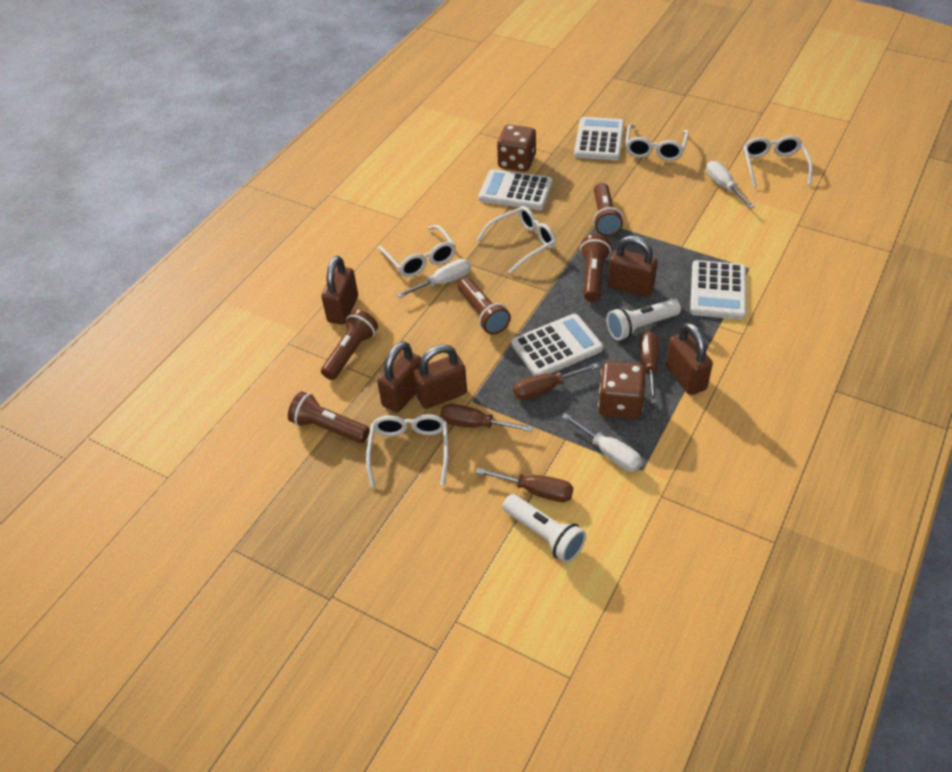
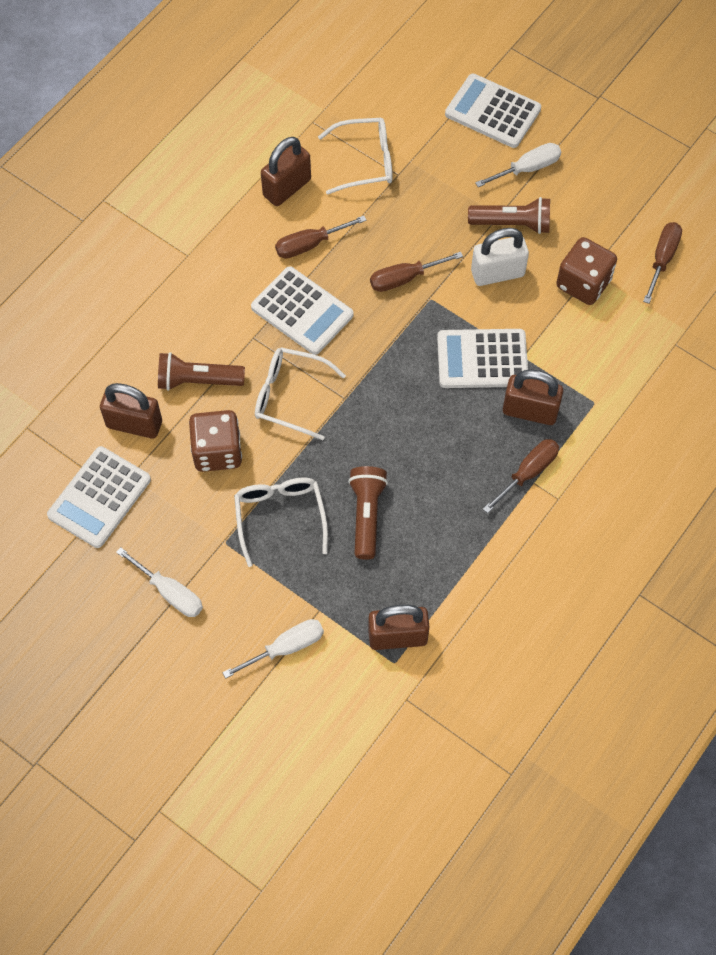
brown flashlight: 5 -> 3
brown padlock: 5 -> 4
white flashlight: 2 -> 0
white glasses: 5 -> 3
white padlock: 0 -> 1

